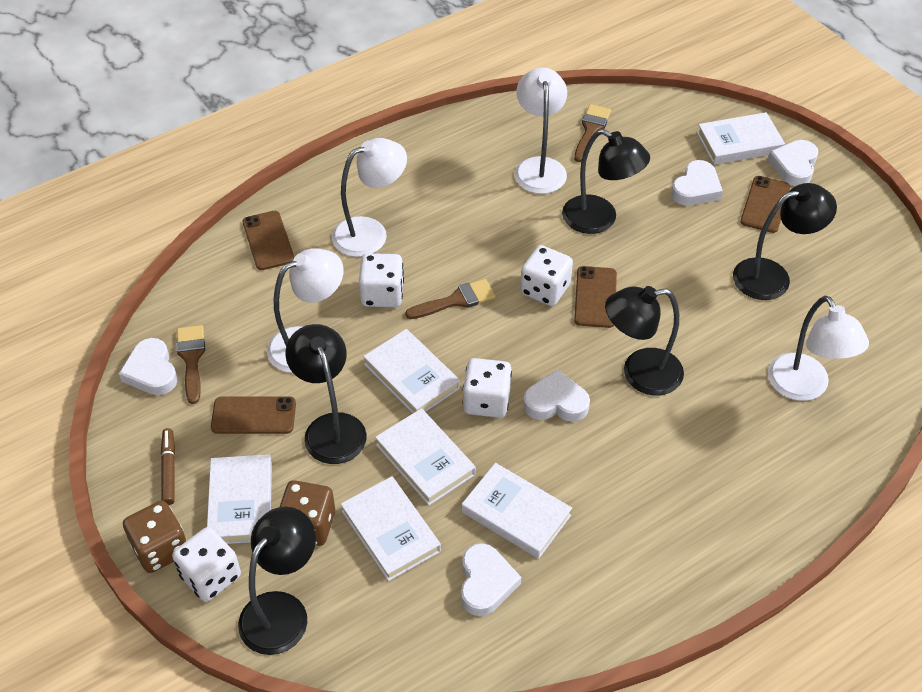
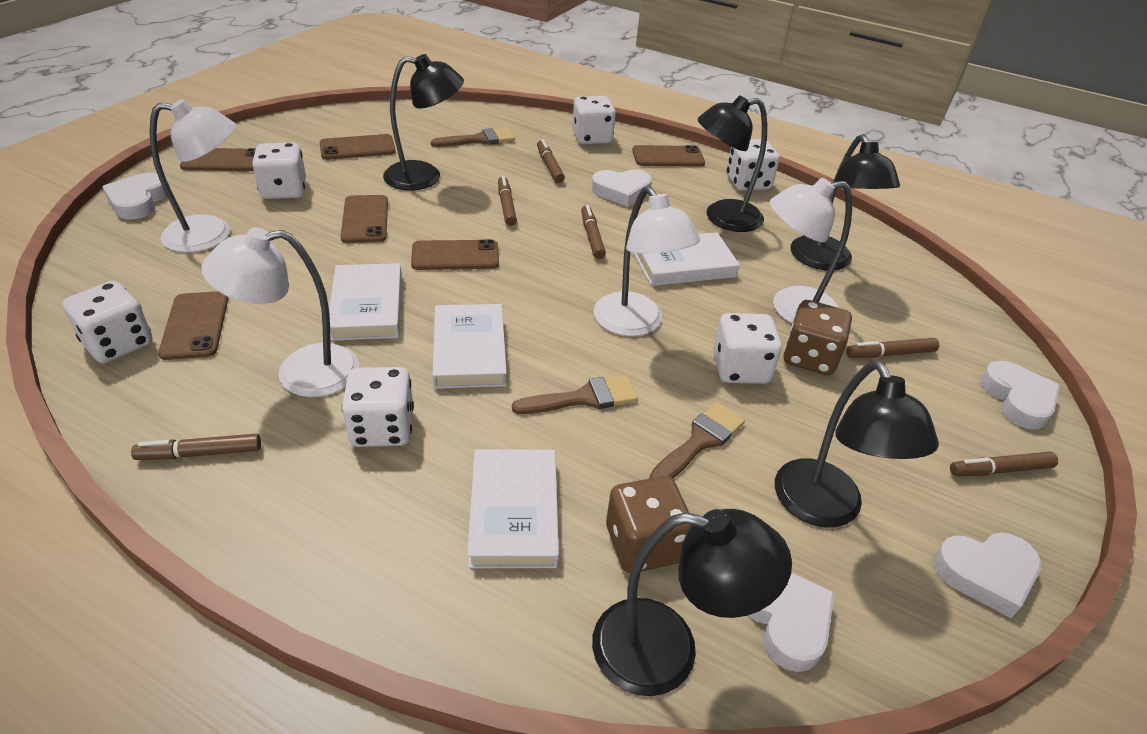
brown marker: 1 -> 6
brown phone: 4 -> 6
white book: 6 -> 4
white dice: 4 -> 6

